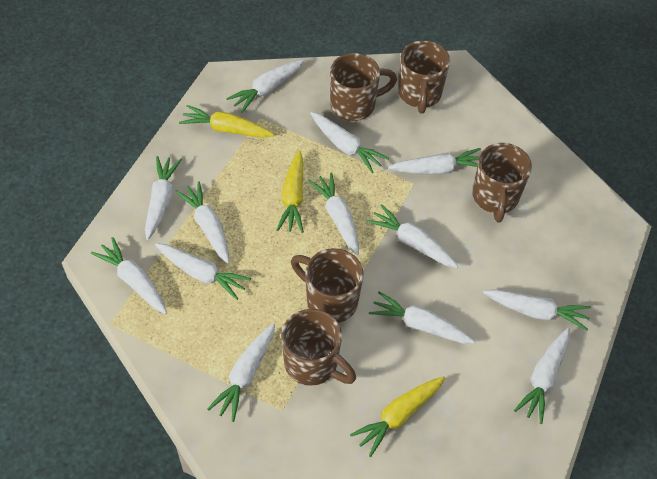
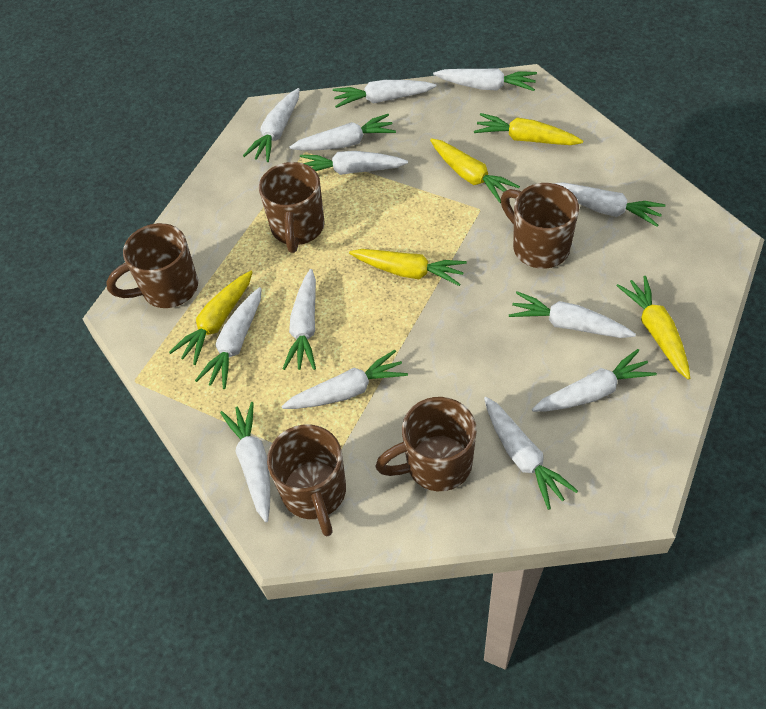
yellow carrot: 3 -> 5

